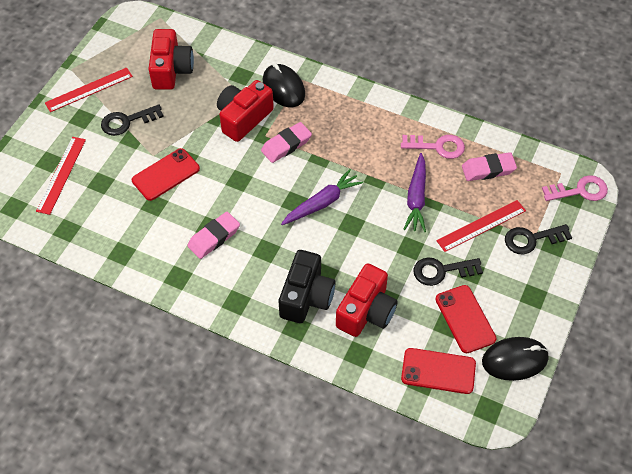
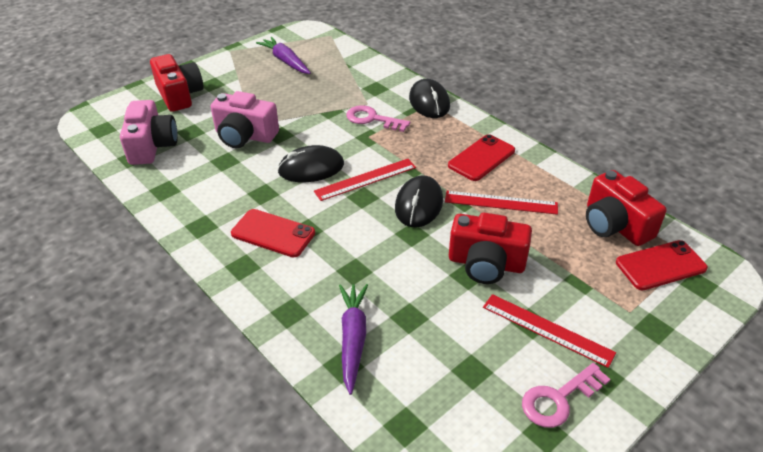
black camera: 1 -> 0
black key: 3 -> 0
black mouse: 2 -> 3
pink camera: 0 -> 2
pink eraser: 3 -> 0

